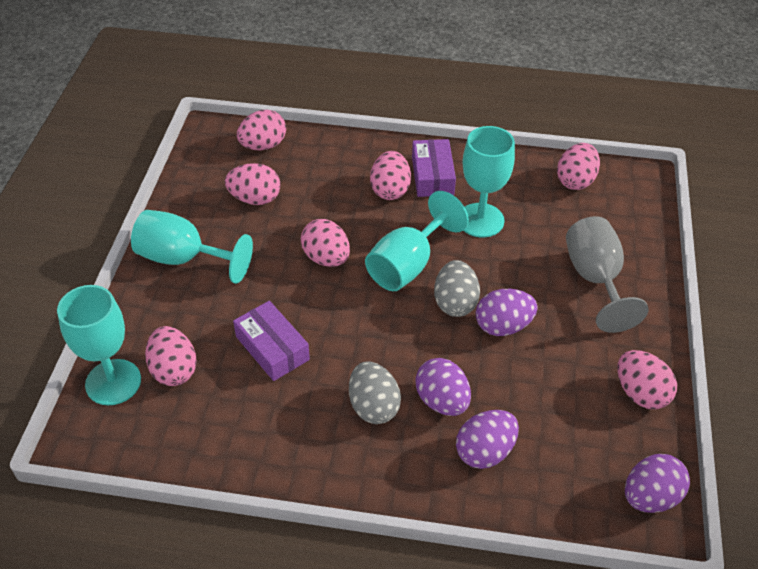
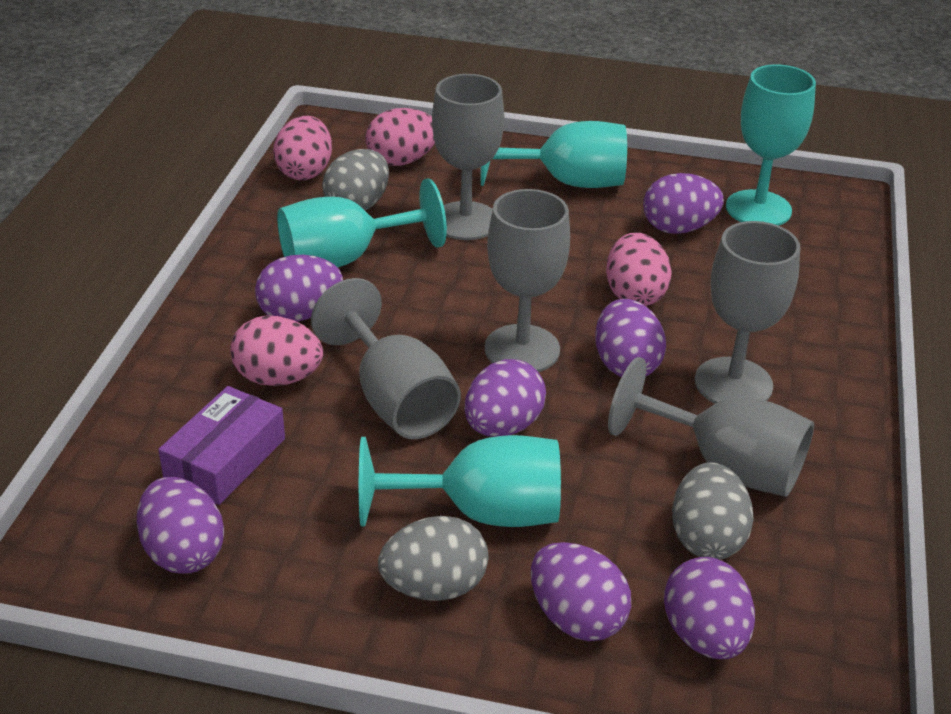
grey egg: 2 -> 3
grey goblet: 1 -> 5
pink egg: 7 -> 4
purple box: 2 -> 1
purple egg: 4 -> 7

